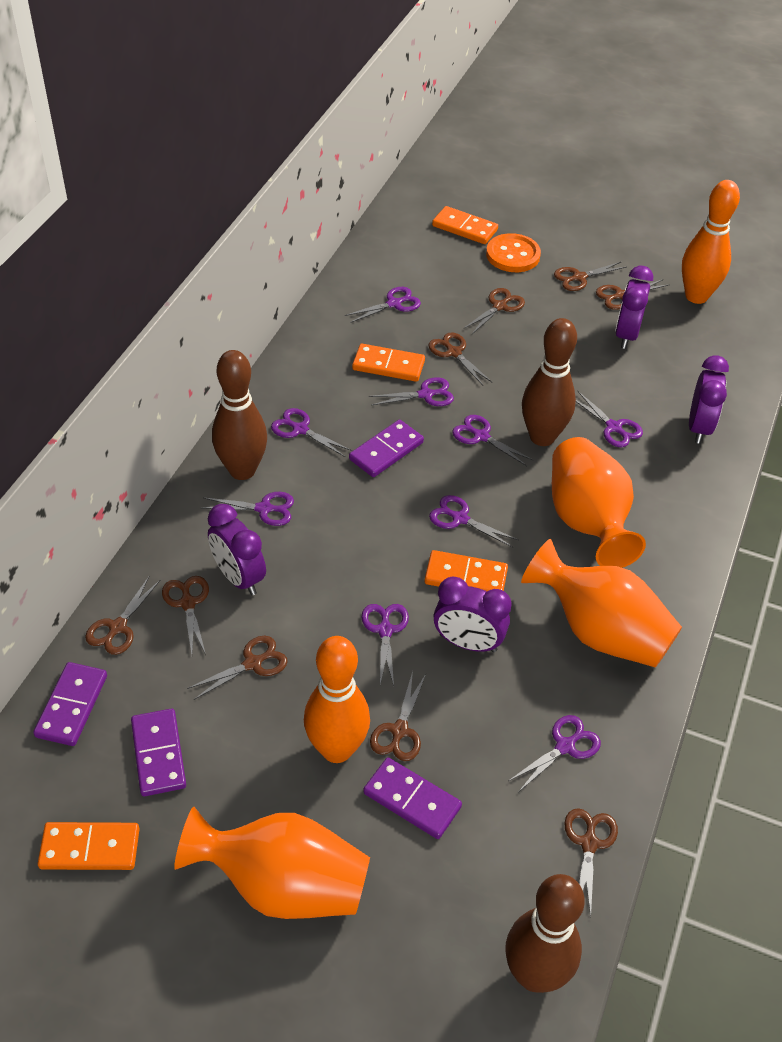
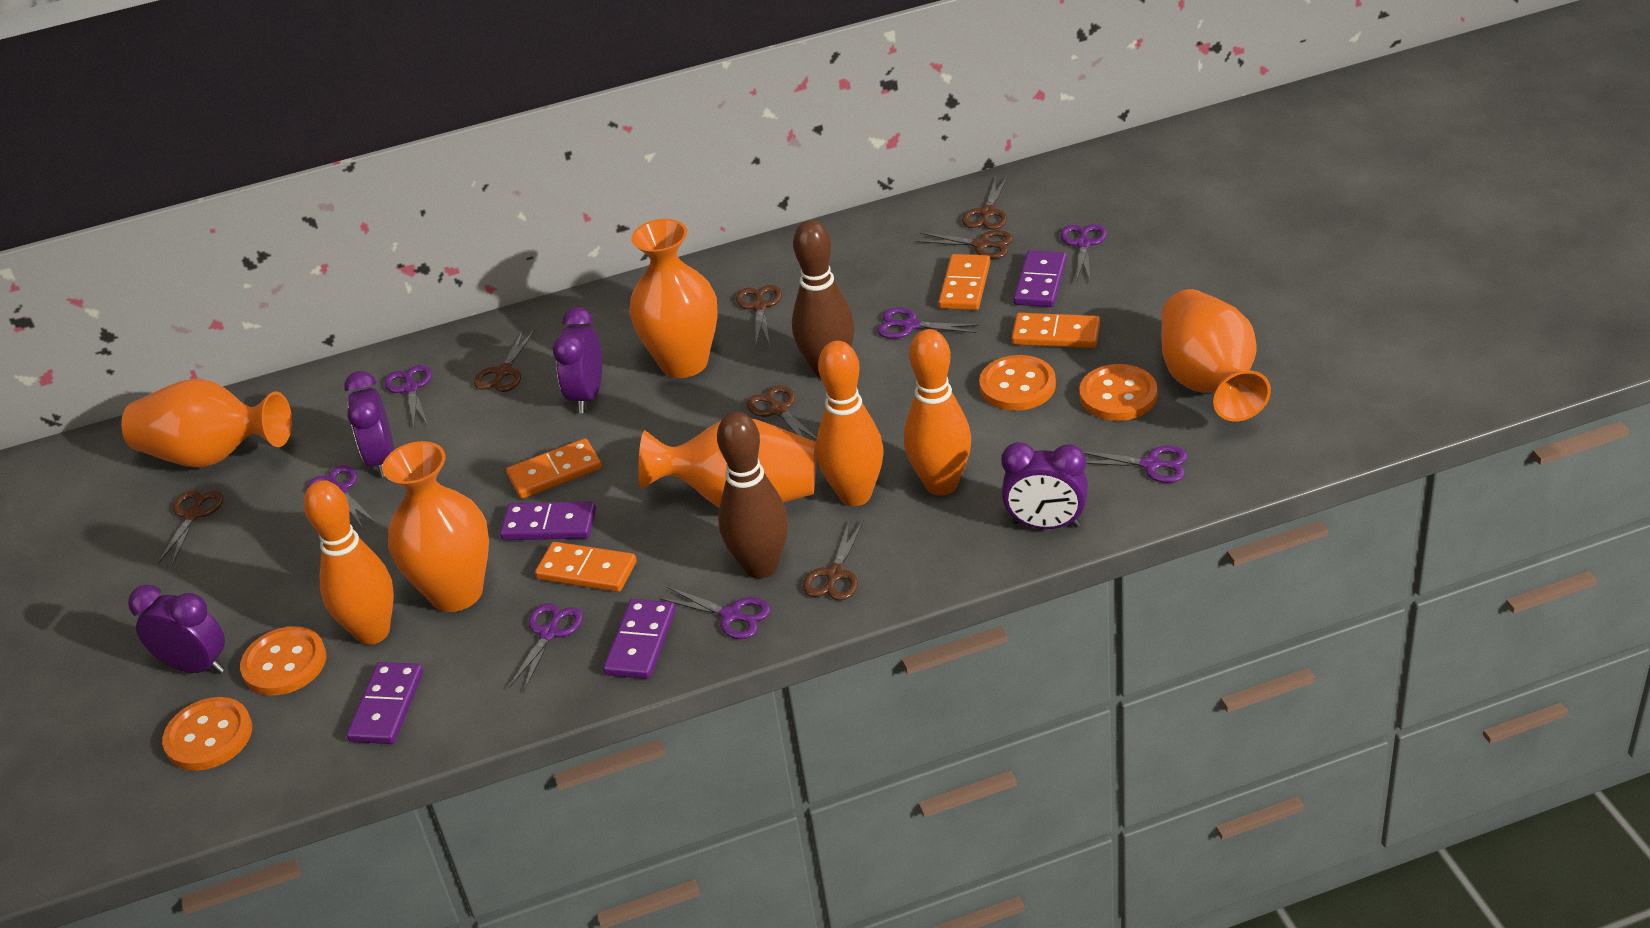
brown bowling pin: 3 -> 2
brown scissors: 9 -> 7
orange bowling pin: 2 -> 3
orange button: 1 -> 4
orange vase: 3 -> 5
purple scissors: 9 -> 7

